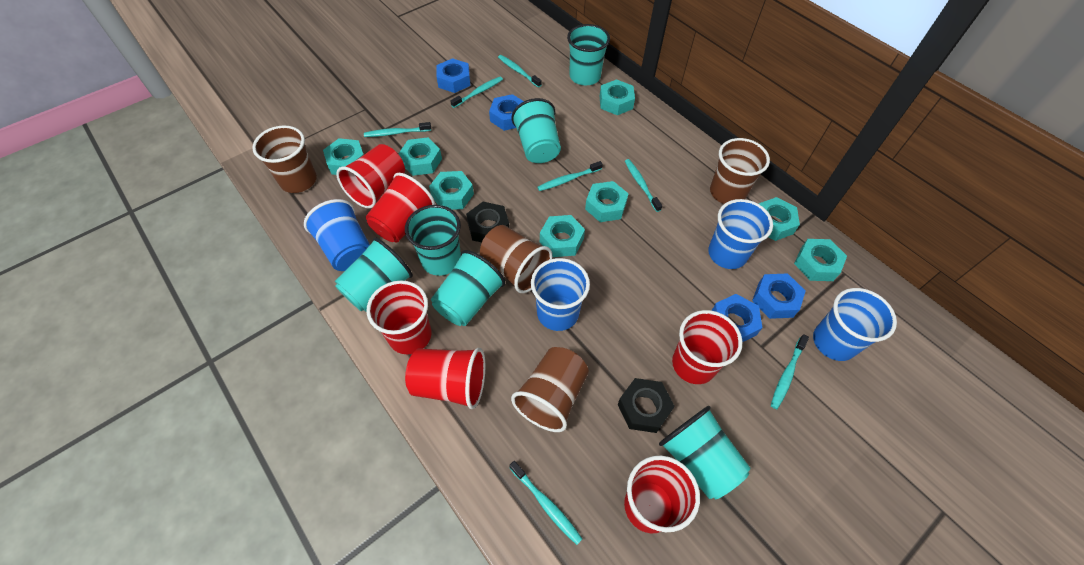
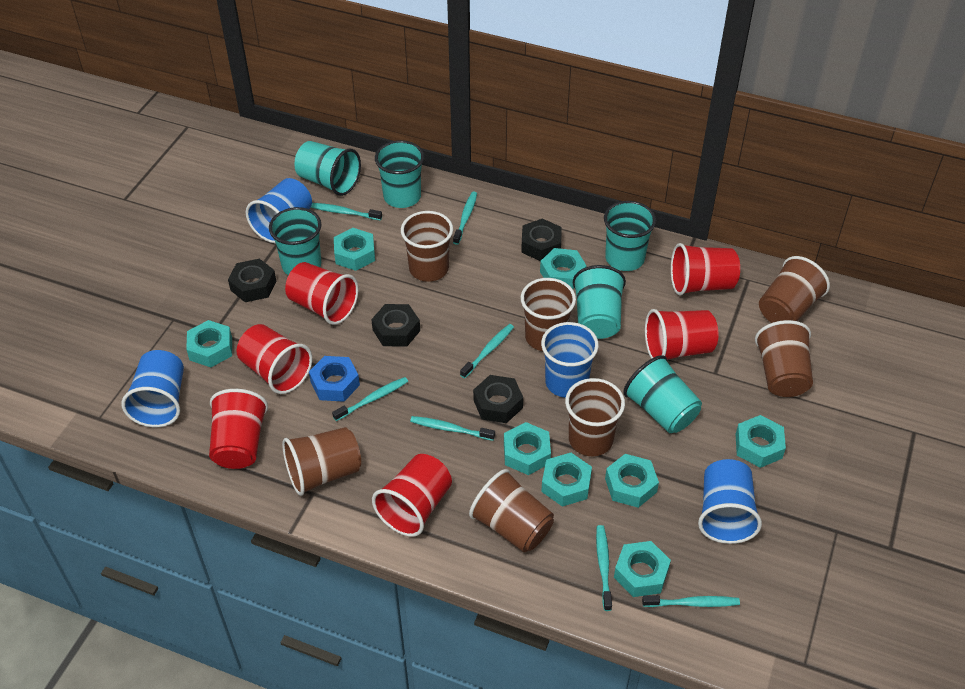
black nut: 2 -> 4
blue nut: 4 -> 1
brown cup: 4 -> 7

